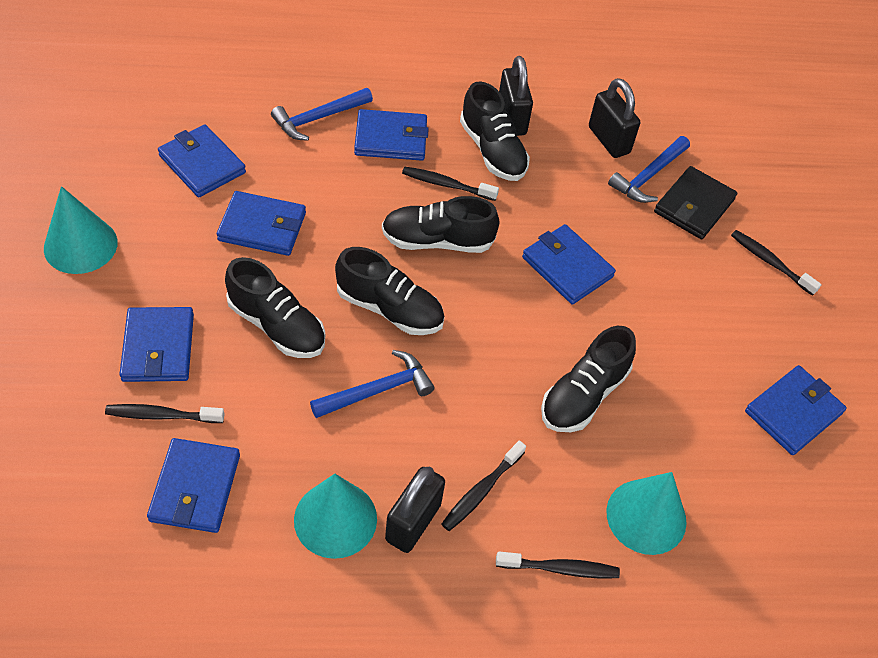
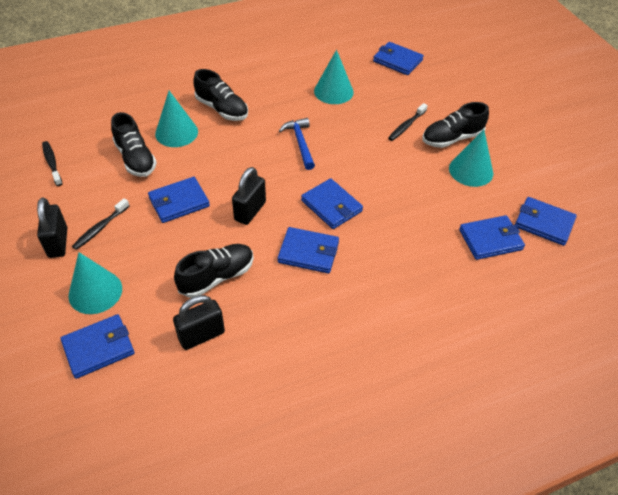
black shoe: 5 -> 4
black toothbrush: 5 -> 3
black wallet: 1 -> 0
blue hammer: 3 -> 1
turquoise cone: 3 -> 4

